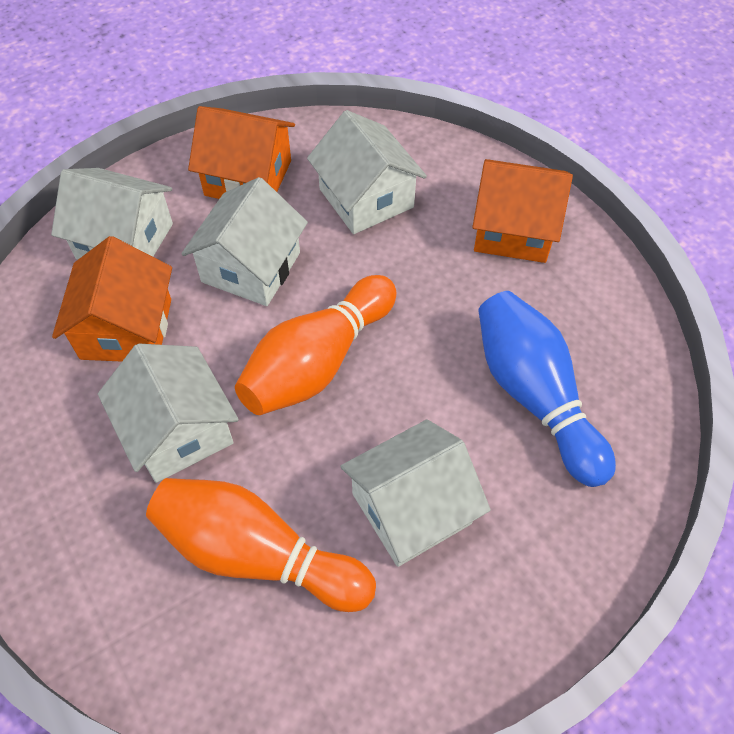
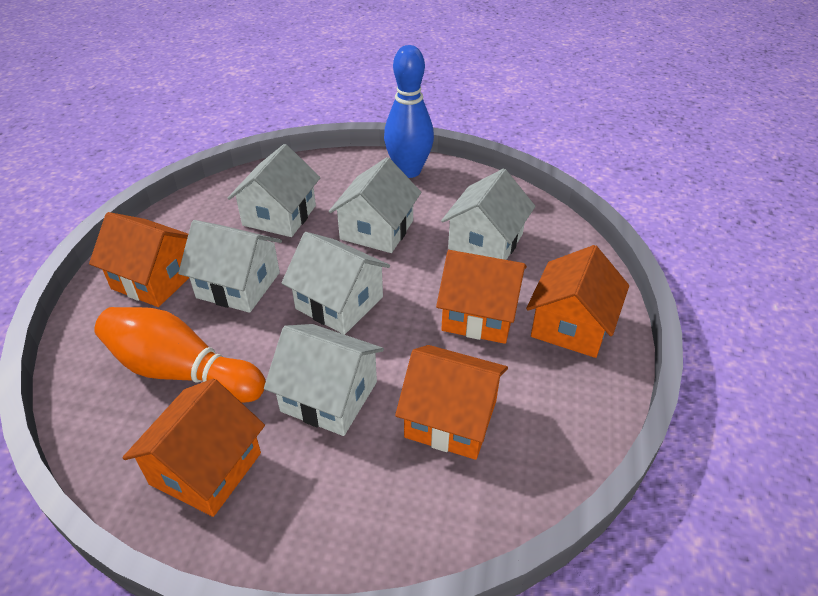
orange bowling pin: 2 -> 1
orange house: 3 -> 5
white house: 5 -> 6

